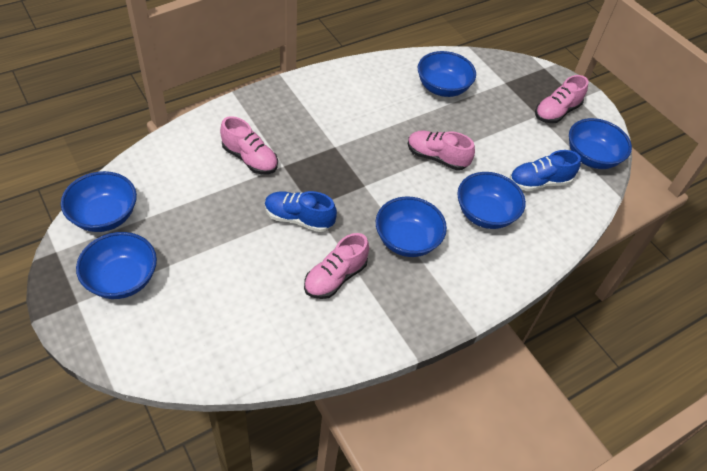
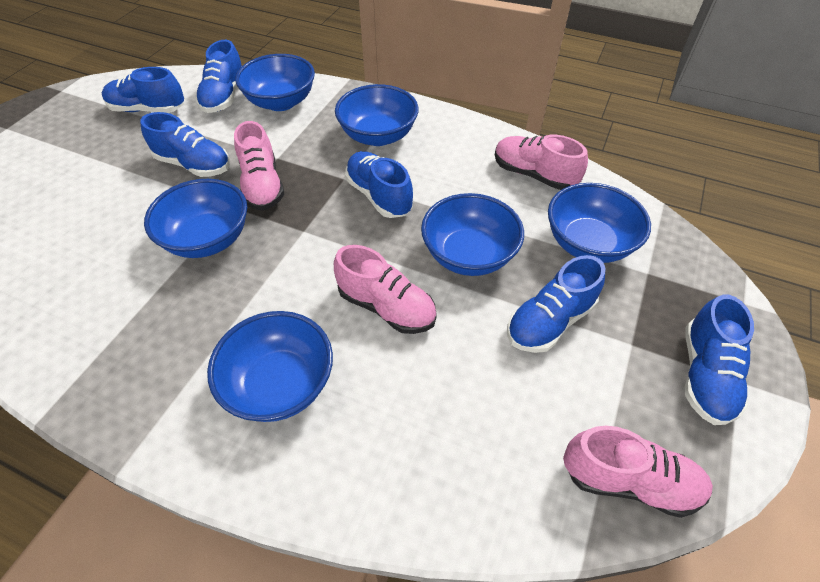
blue shoe: 2 -> 6

